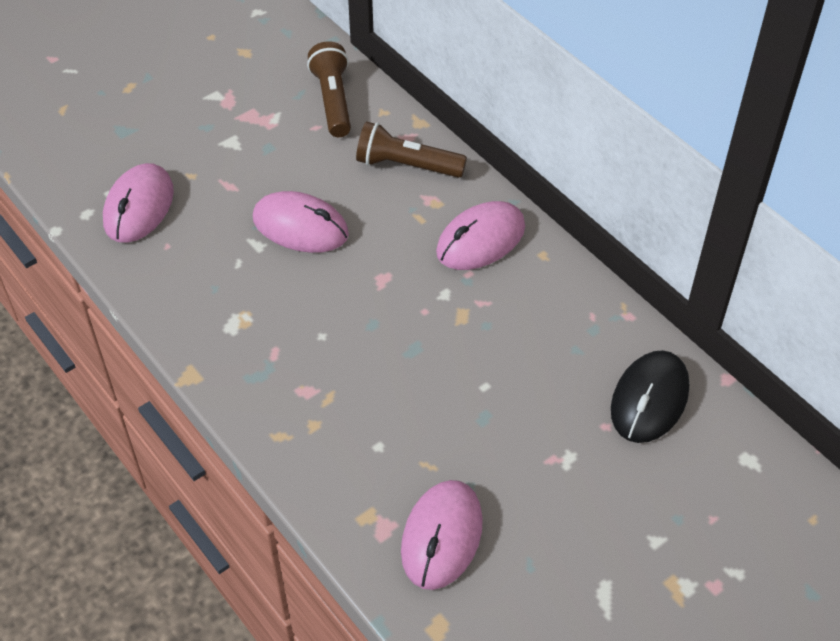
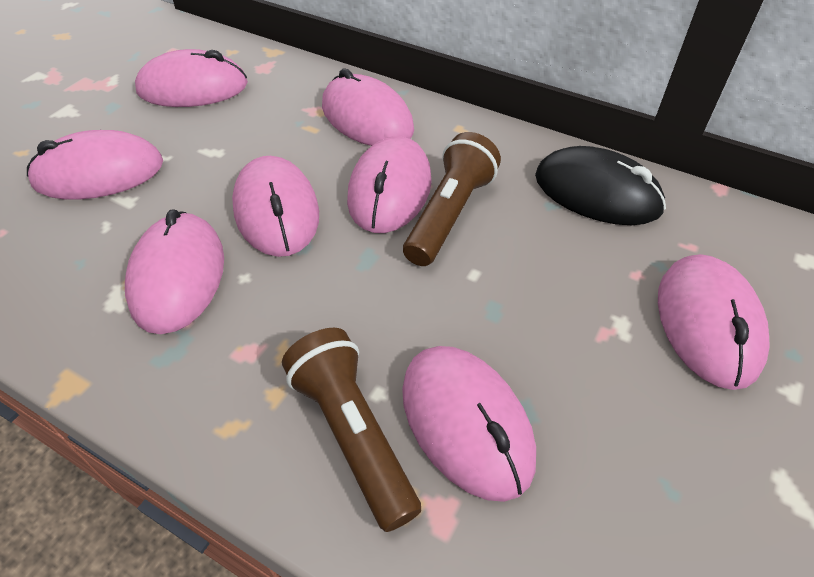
pink mouse: 4 -> 8

